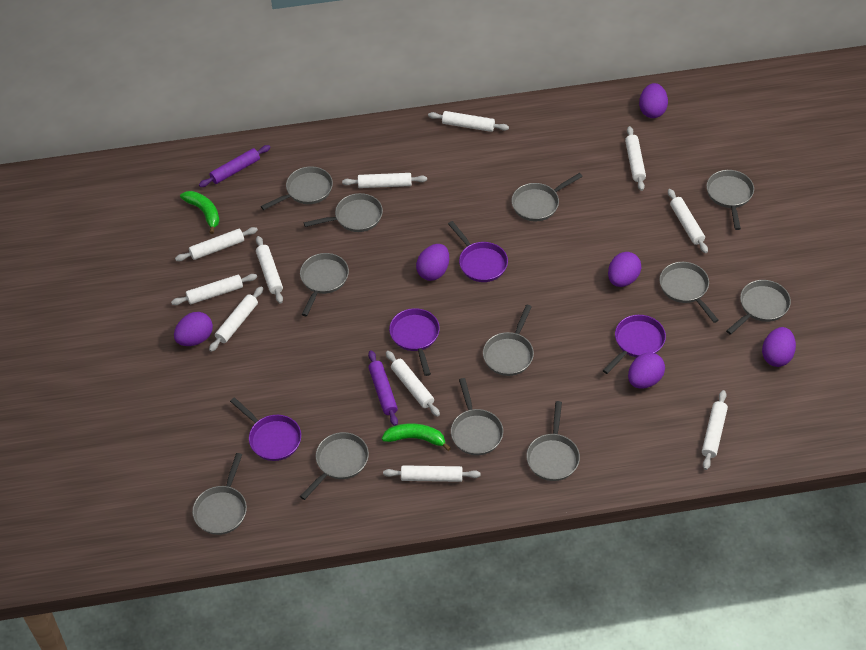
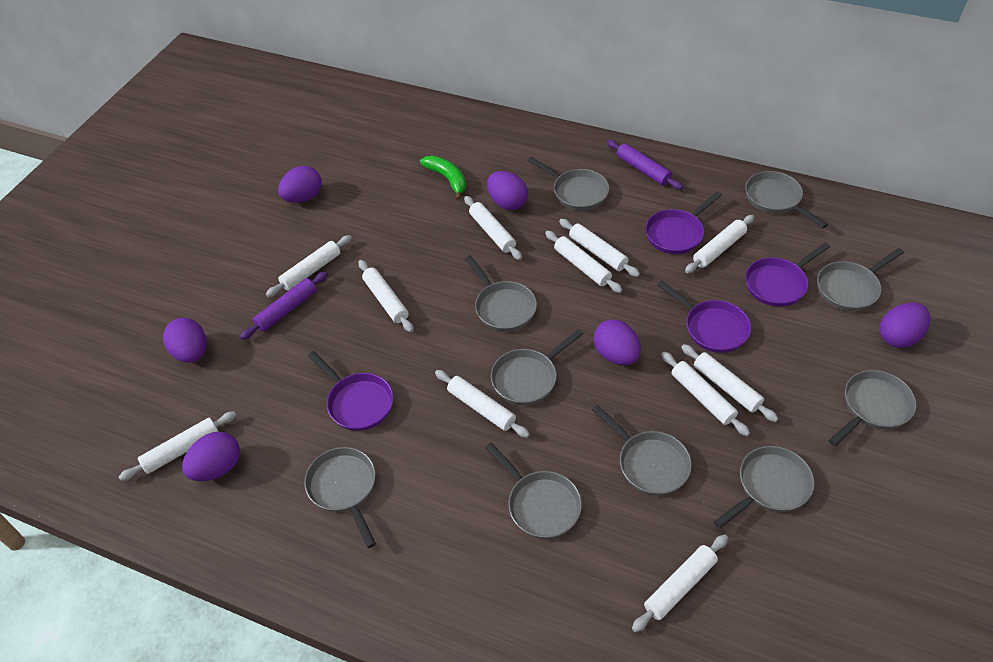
green banana: 2 -> 1
grey pan: 12 -> 10

